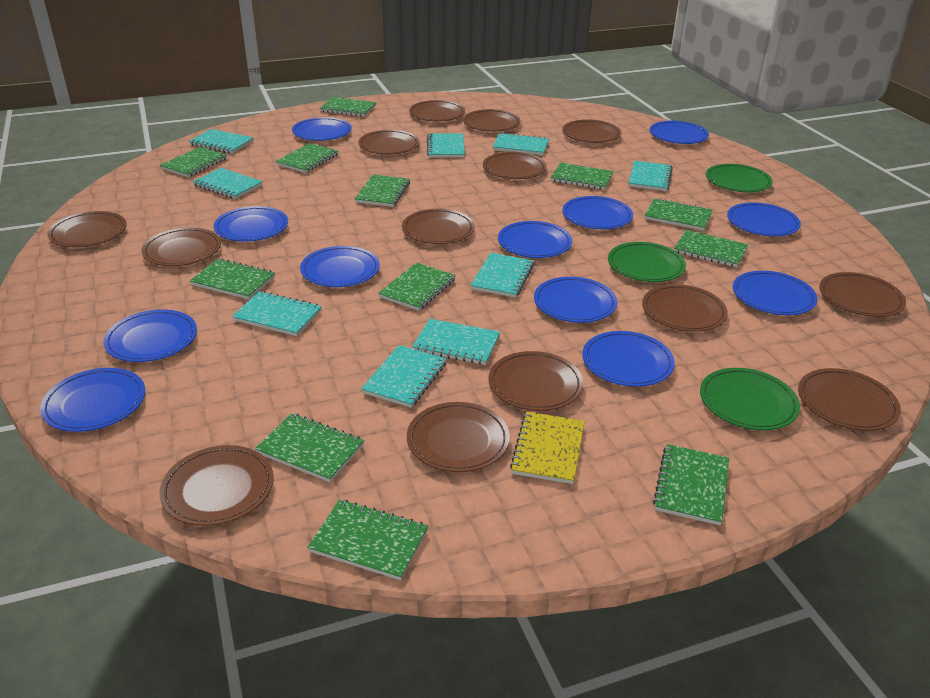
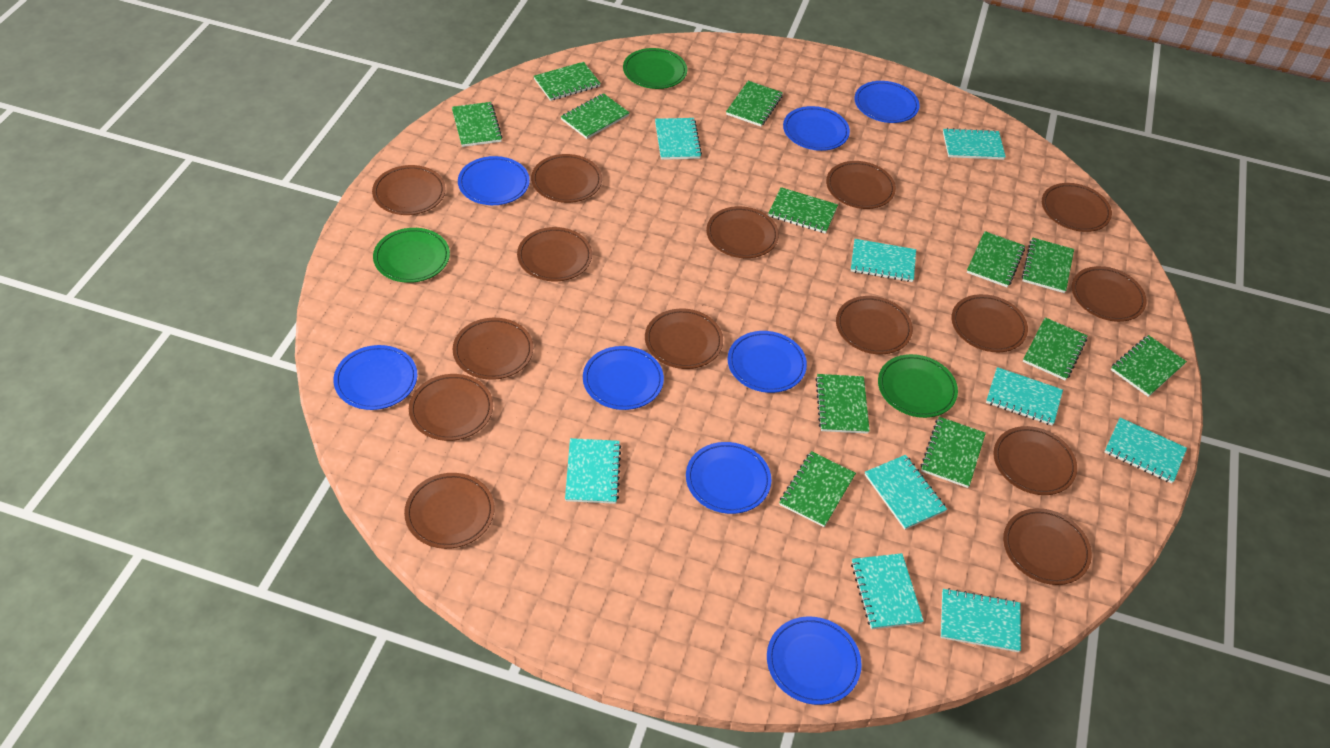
blue plate: 12 -> 8
brown plate: 14 -> 15
yellow notebook: 1 -> 0

